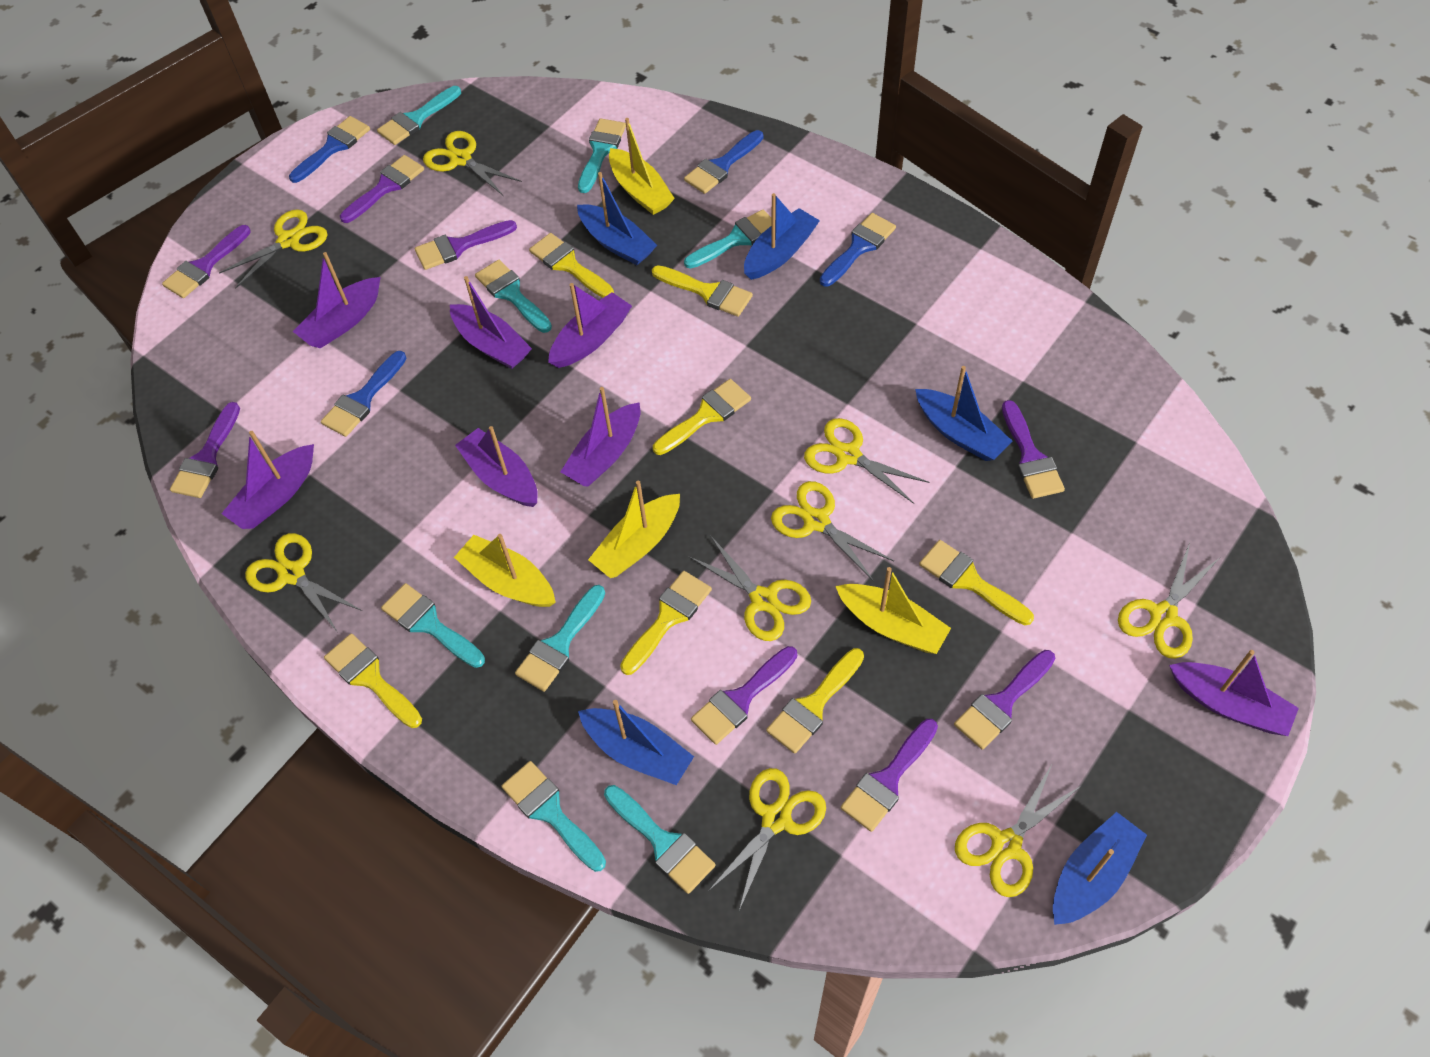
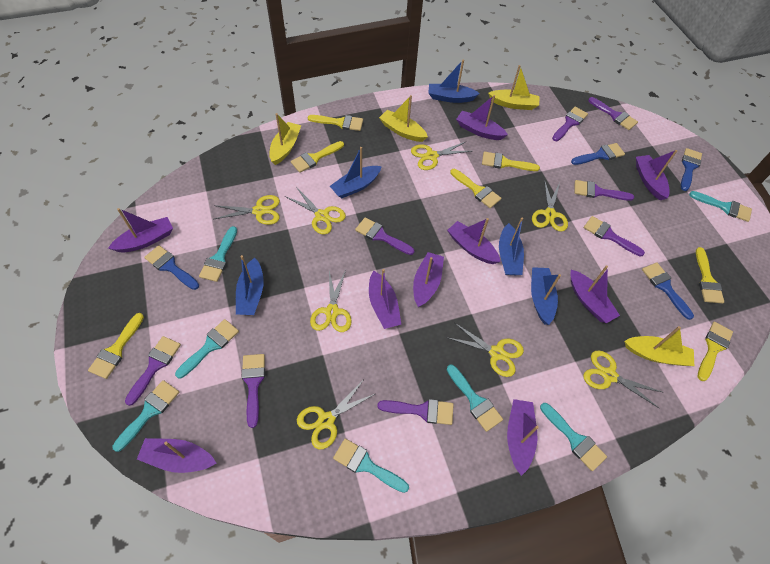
purple boat: 7 -> 9
turquoise brush: 8 -> 7
yellow scissors: 9 -> 8

